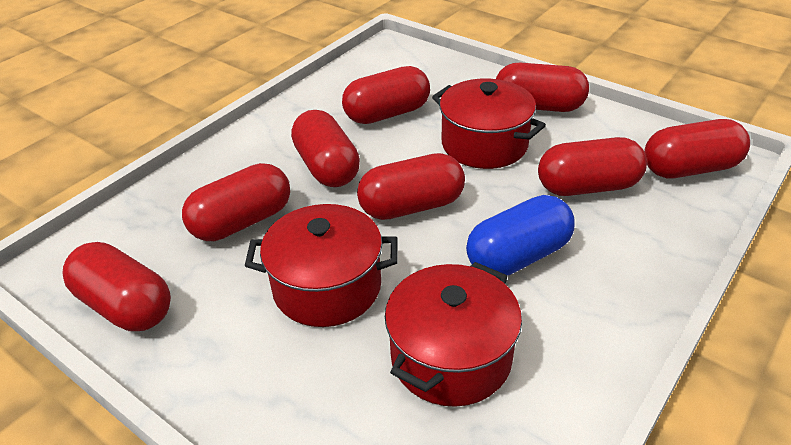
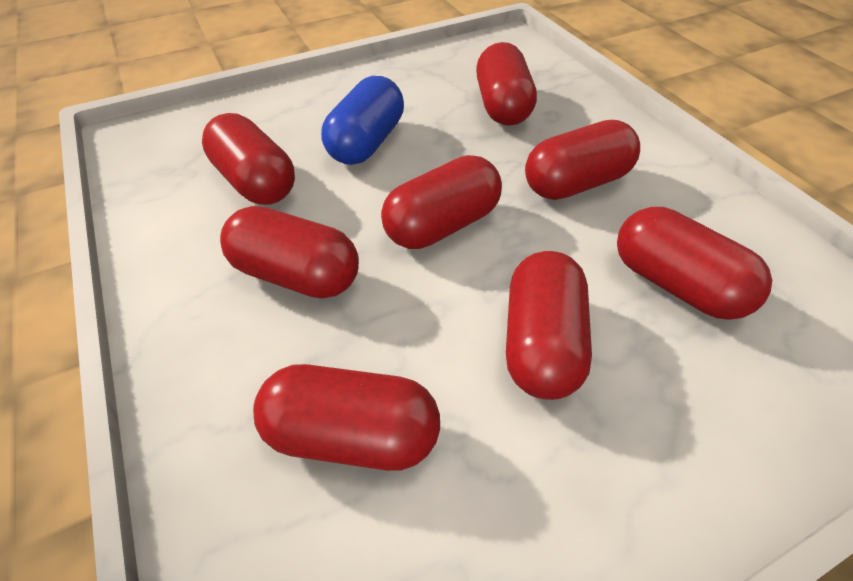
red pot: 3 -> 0

